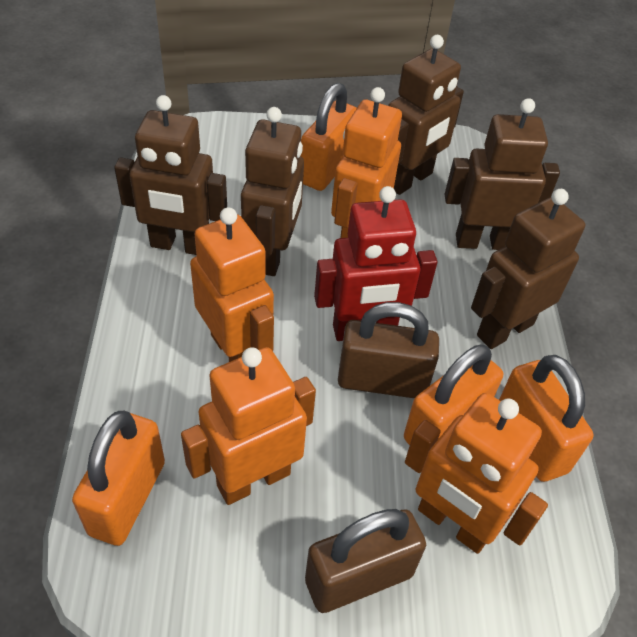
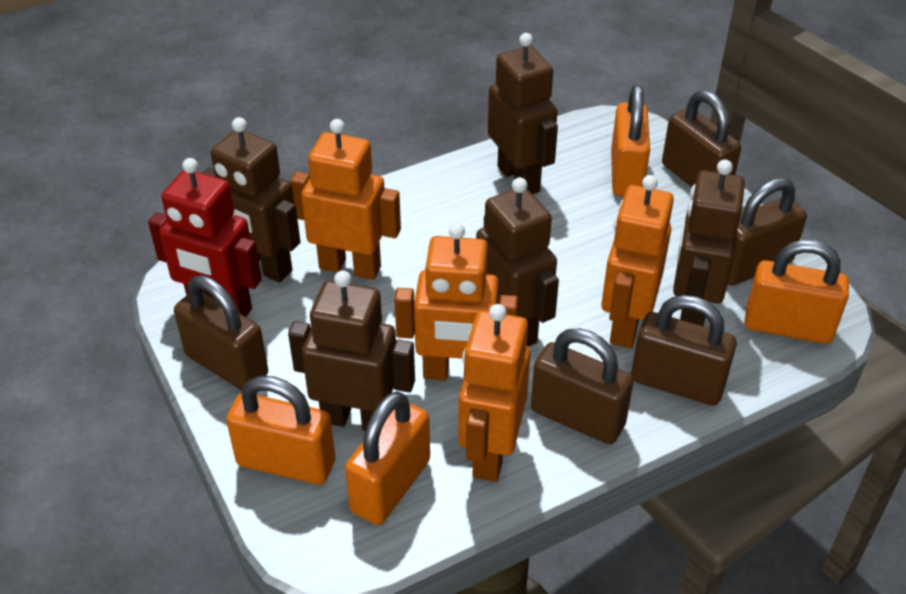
brown padlock: 2 -> 5

